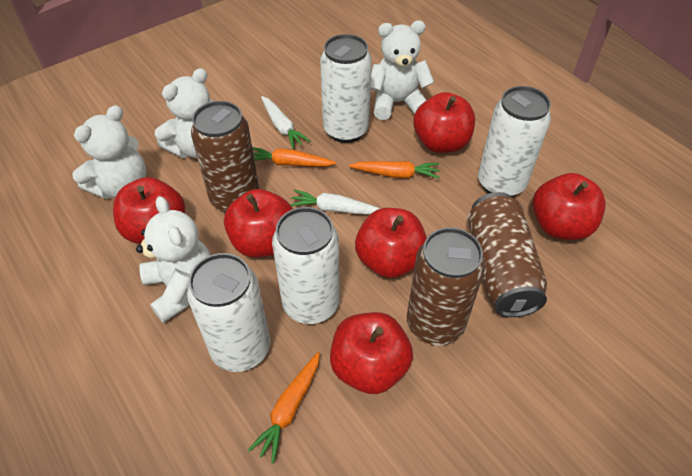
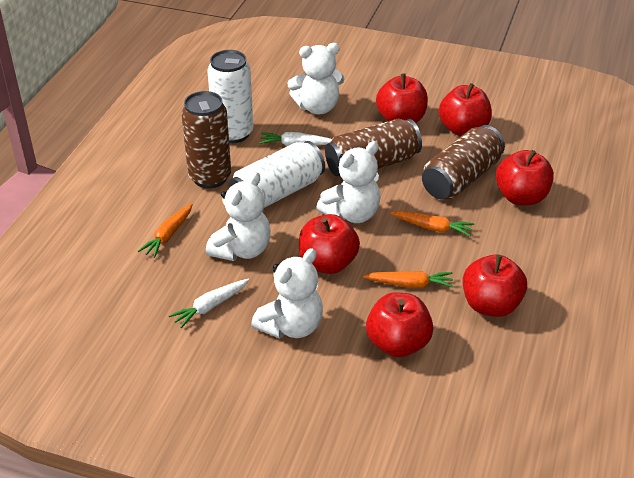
white can: 4 -> 2

